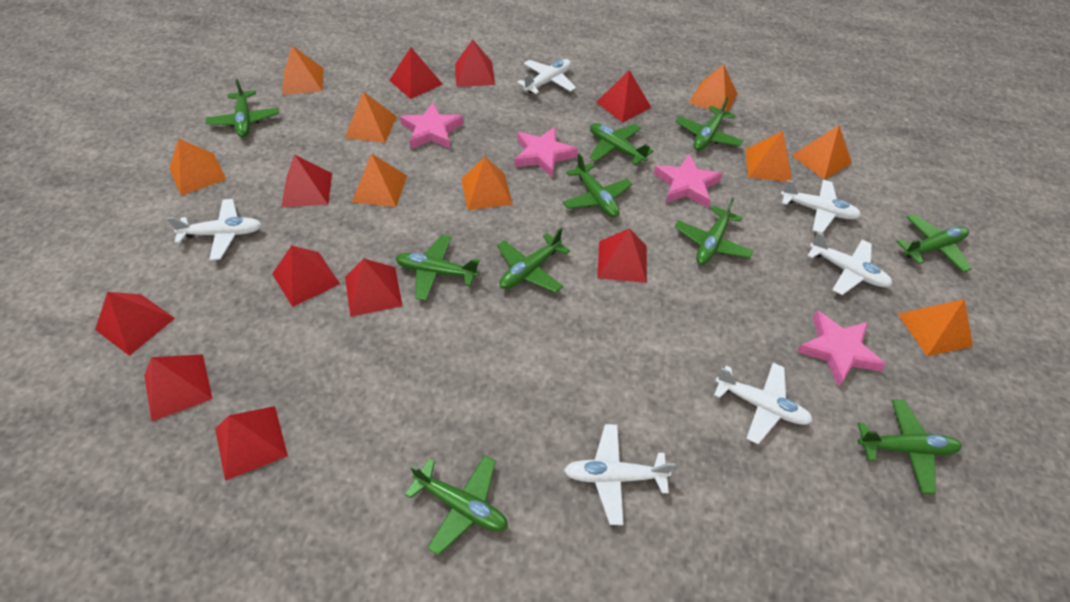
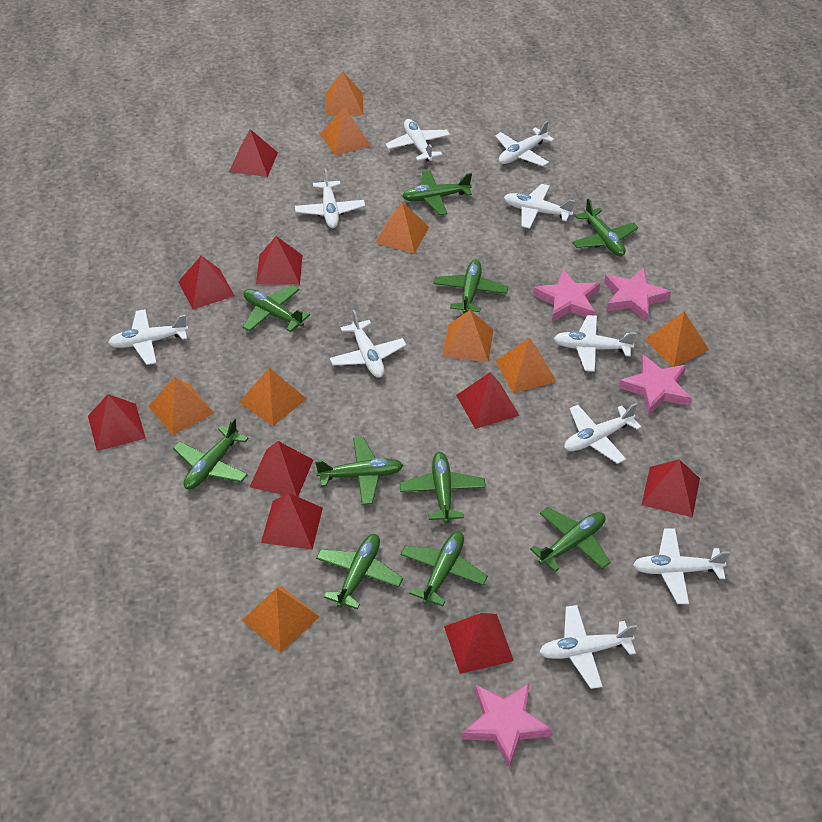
red pyramid: 10 -> 9
white plane: 6 -> 10

